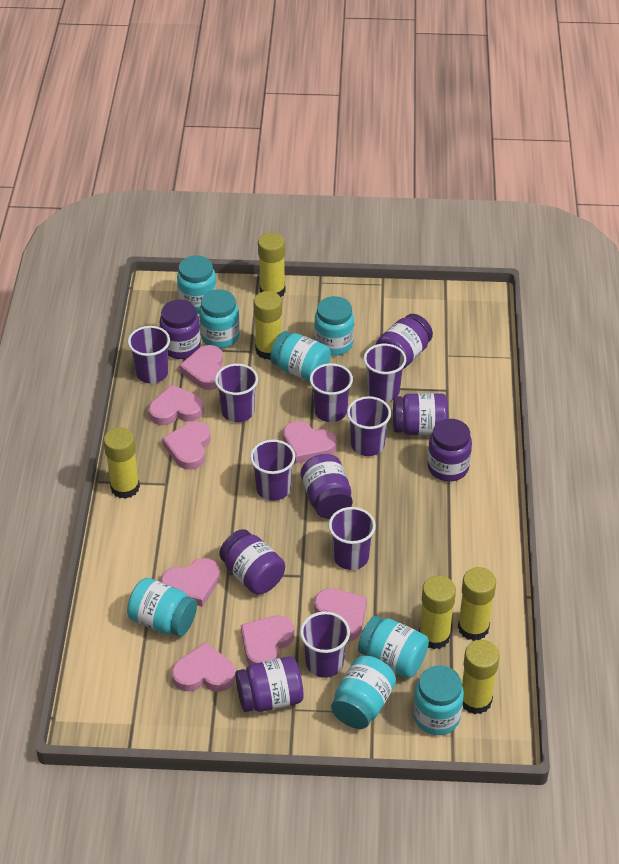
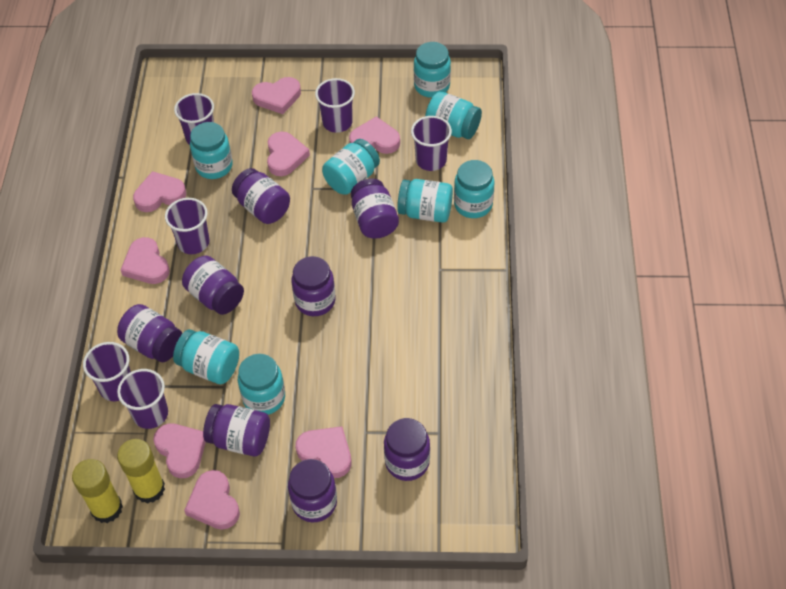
purple cup: 8 -> 6
purple jar: 7 -> 8
yellow glue stick: 6 -> 2

